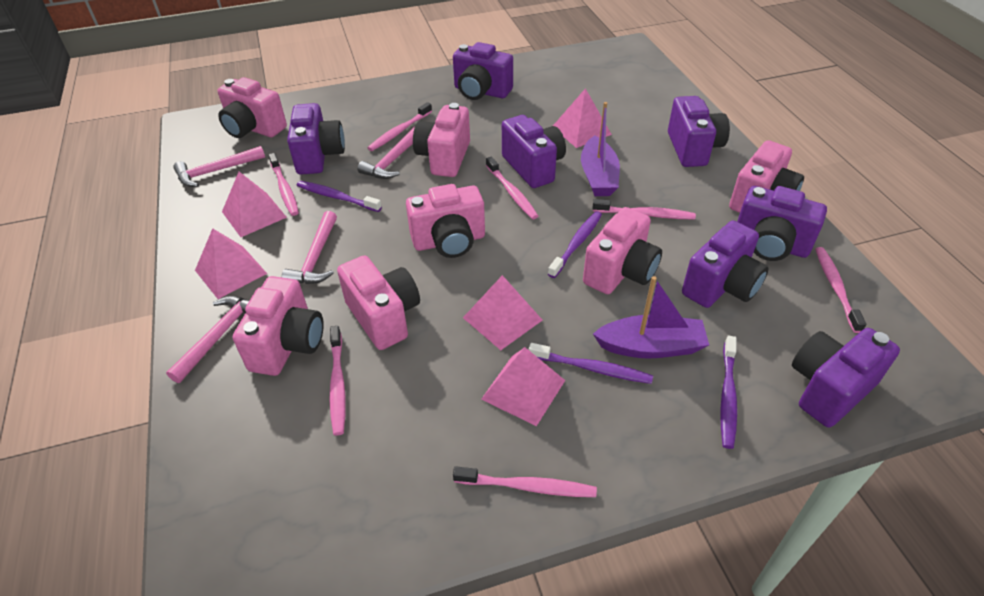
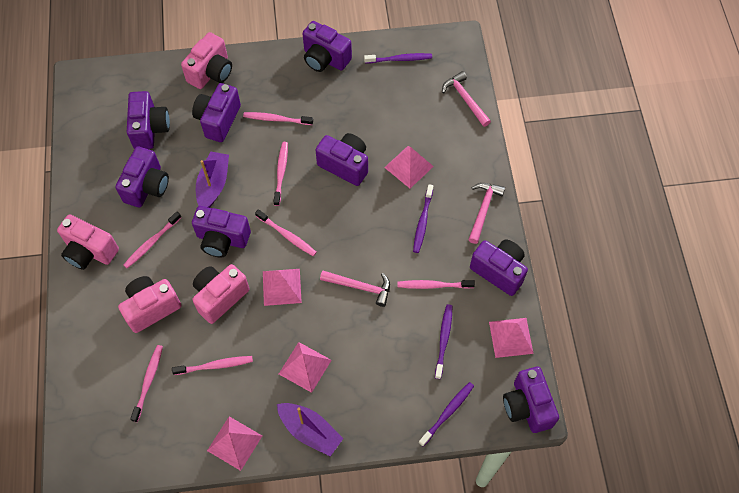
pink camera: 7 -> 4
pink hammer: 4 -> 3
purple camera: 7 -> 8

